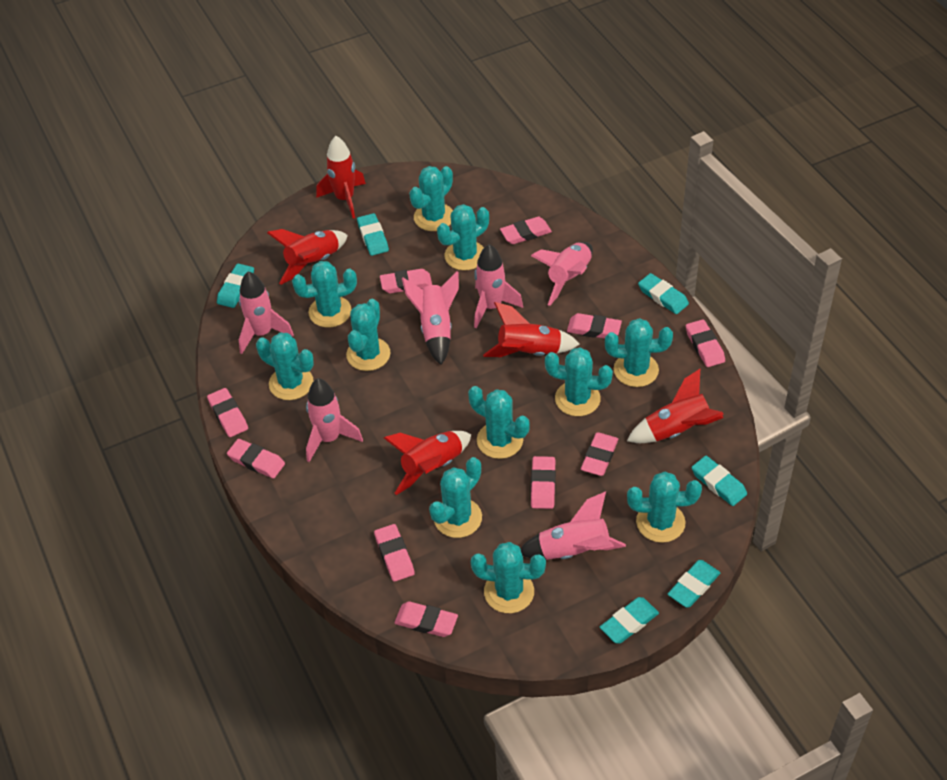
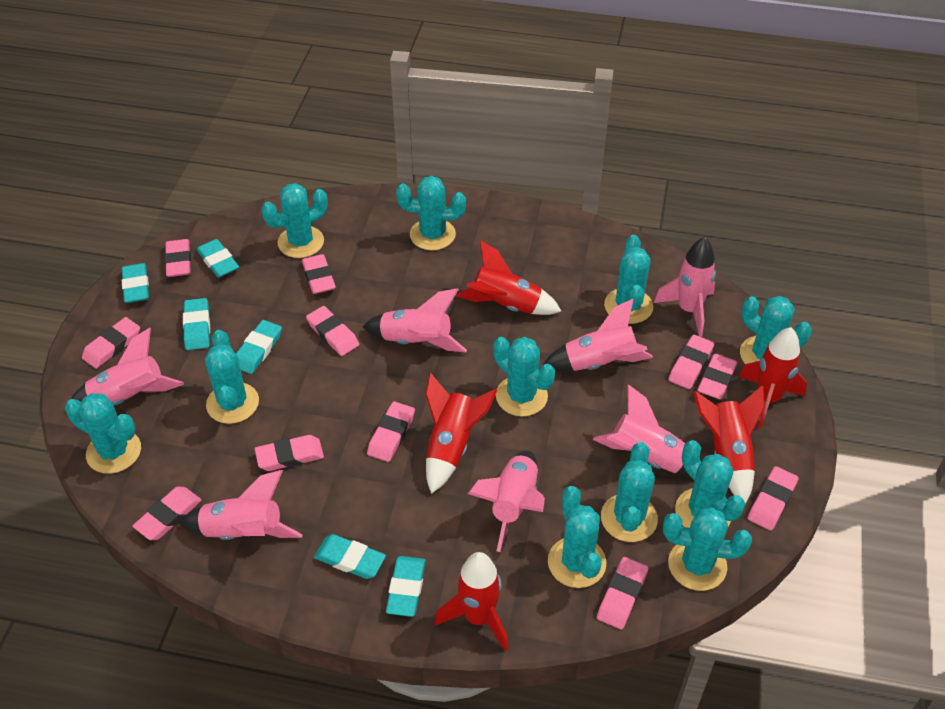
pink eraser: 10 -> 11
pink rocket: 6 -> 7

